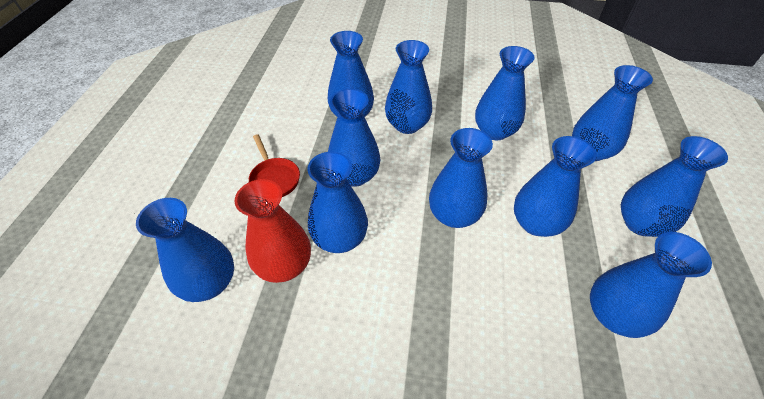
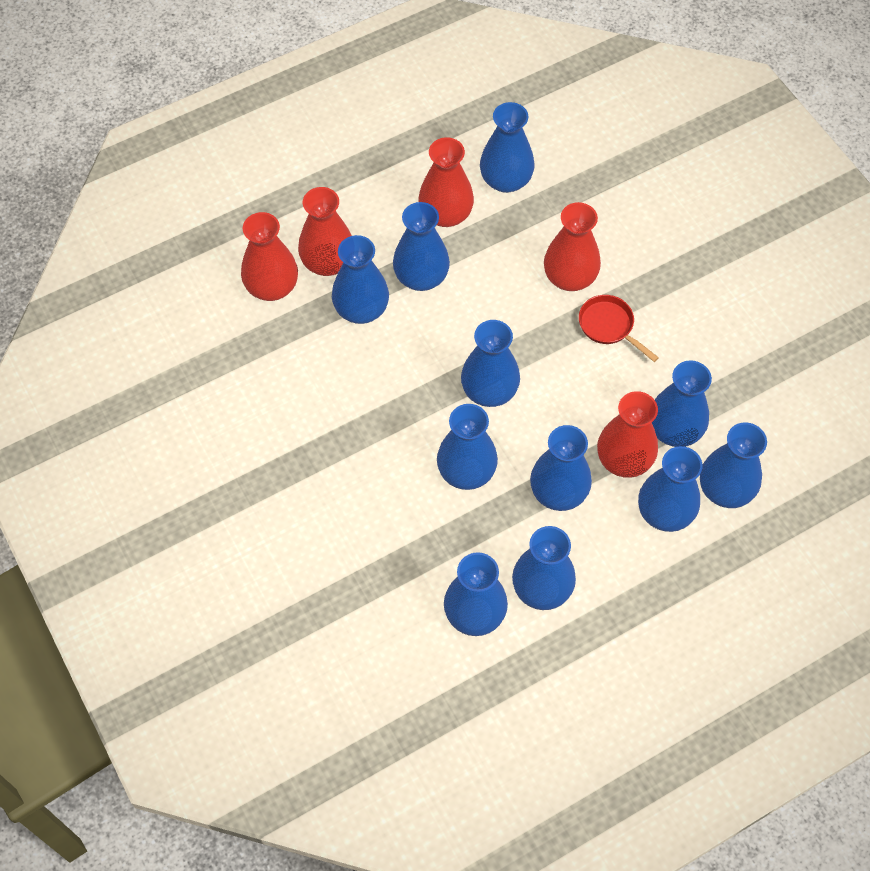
red vase: 1 -> 5

